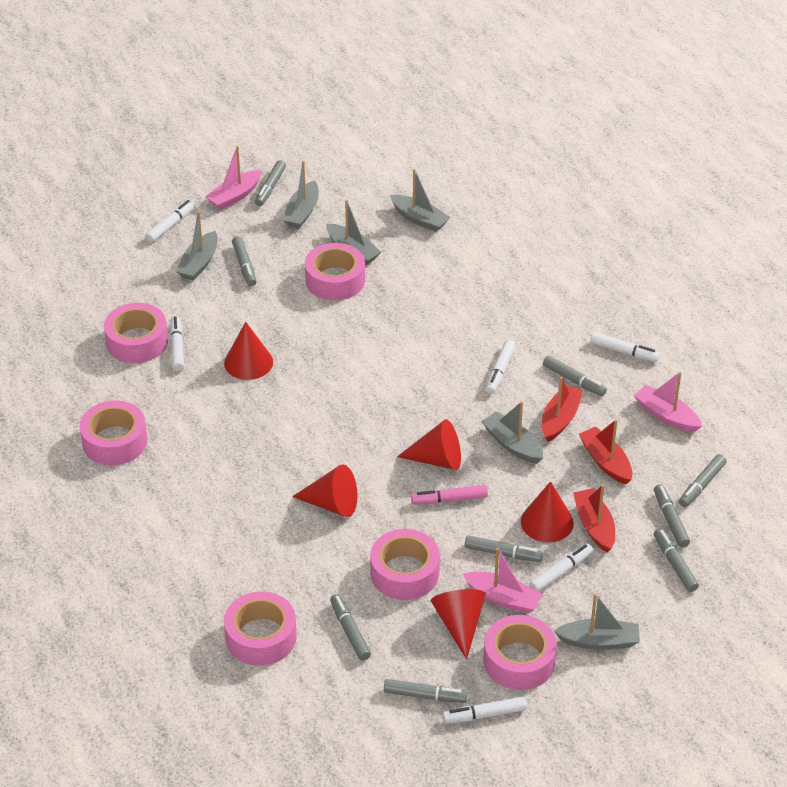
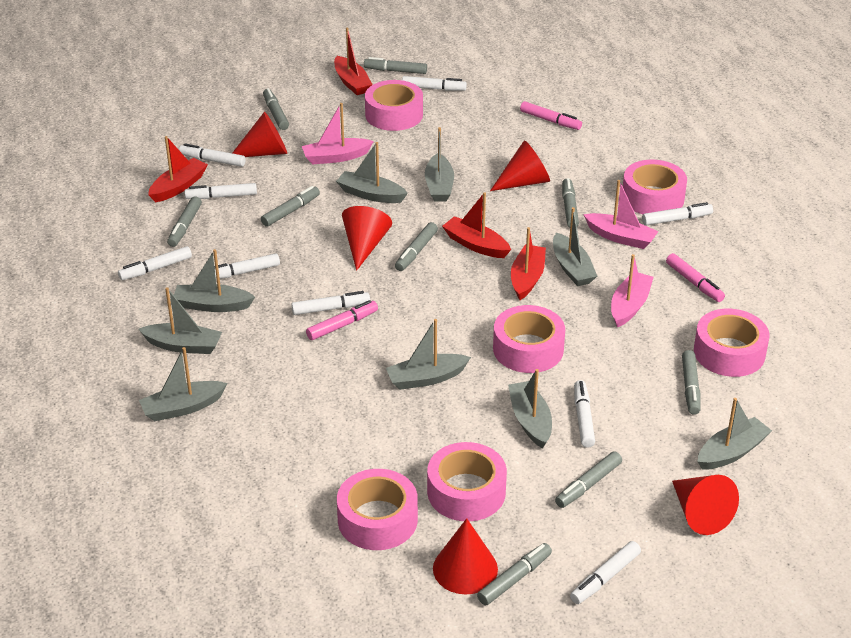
grey boat: 6 -> 9
pink marker: 1 -> 3
red boat: 3 -> 4
white marker: 6 -> 9

